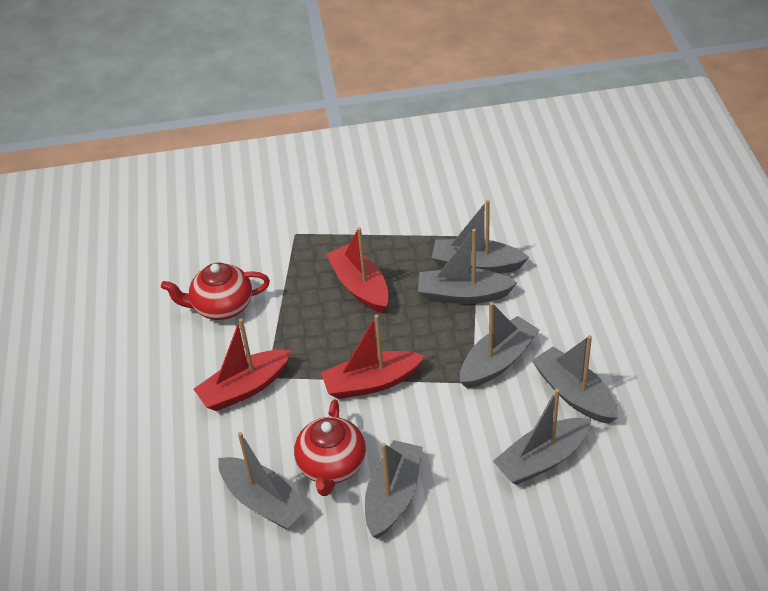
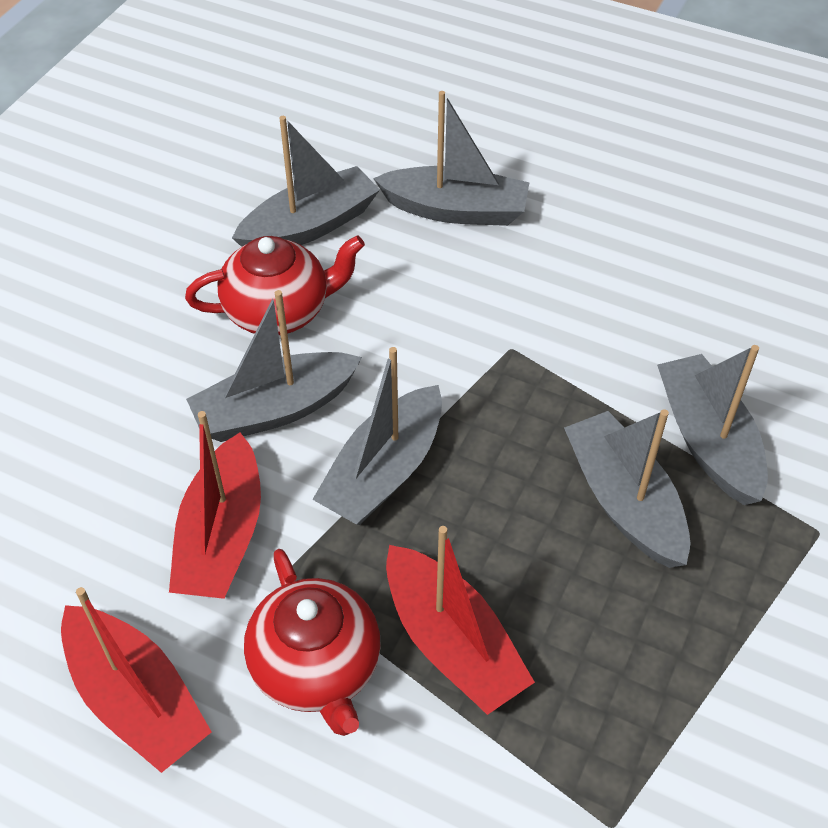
grey boat: 7 -> 6

